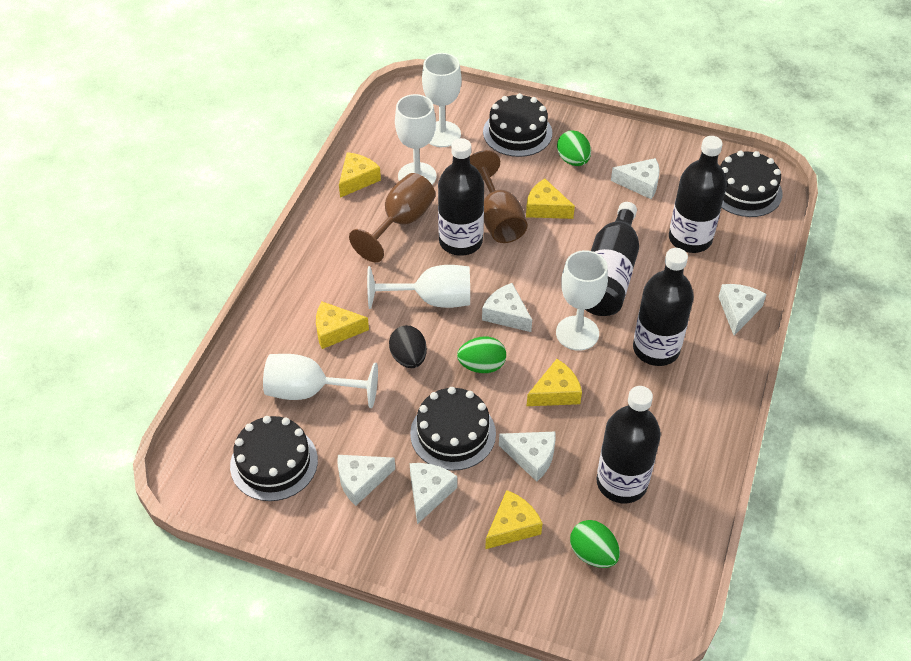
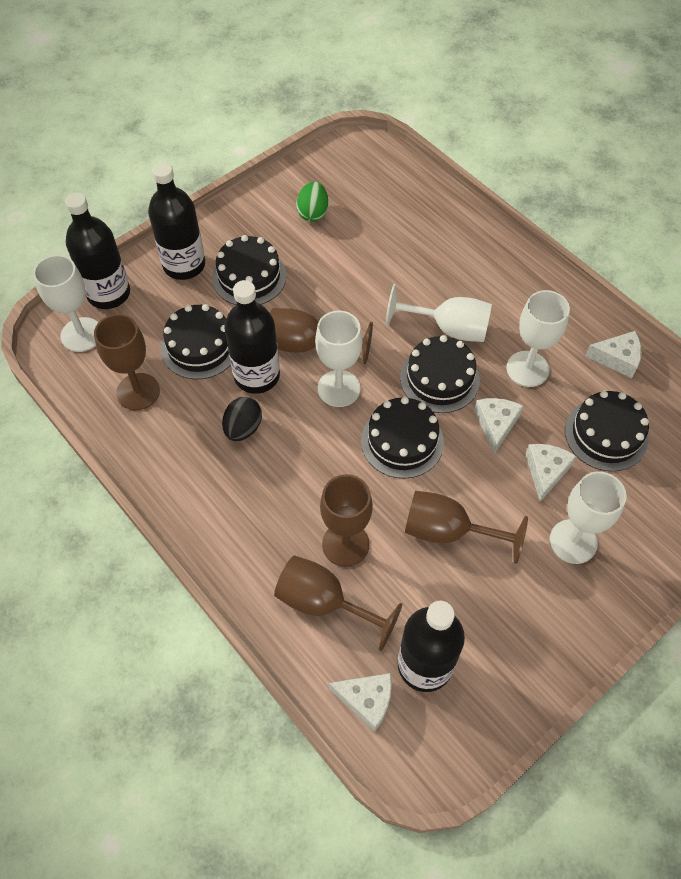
black bottle: 5 -> 4
black cake: 4 -> 5
brown goblet: 2 -> 5
green egg: 3 -> 1
white cheese: 6 -> 4
yellow cheese: 5 -> 0

